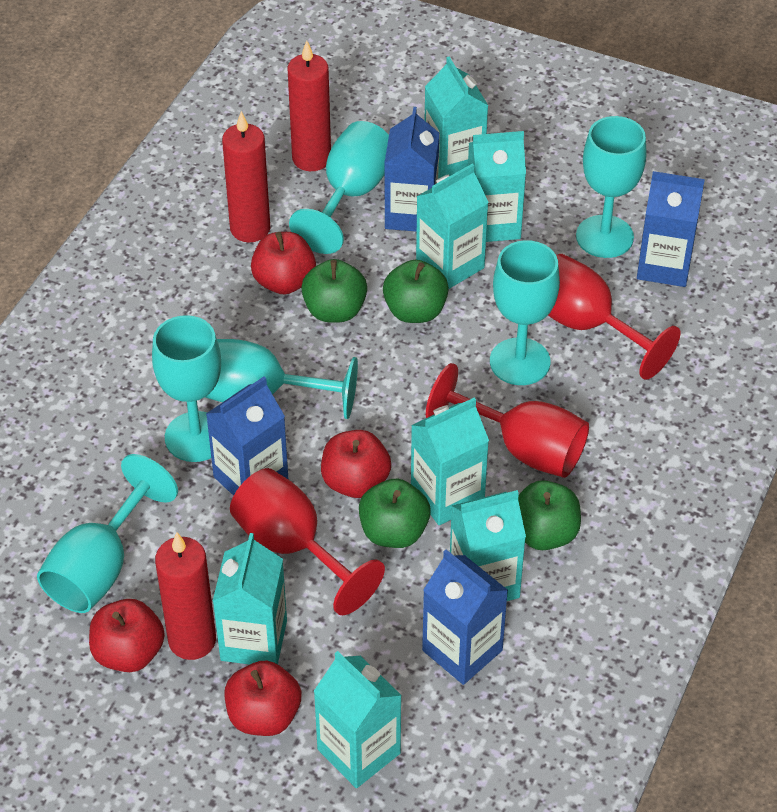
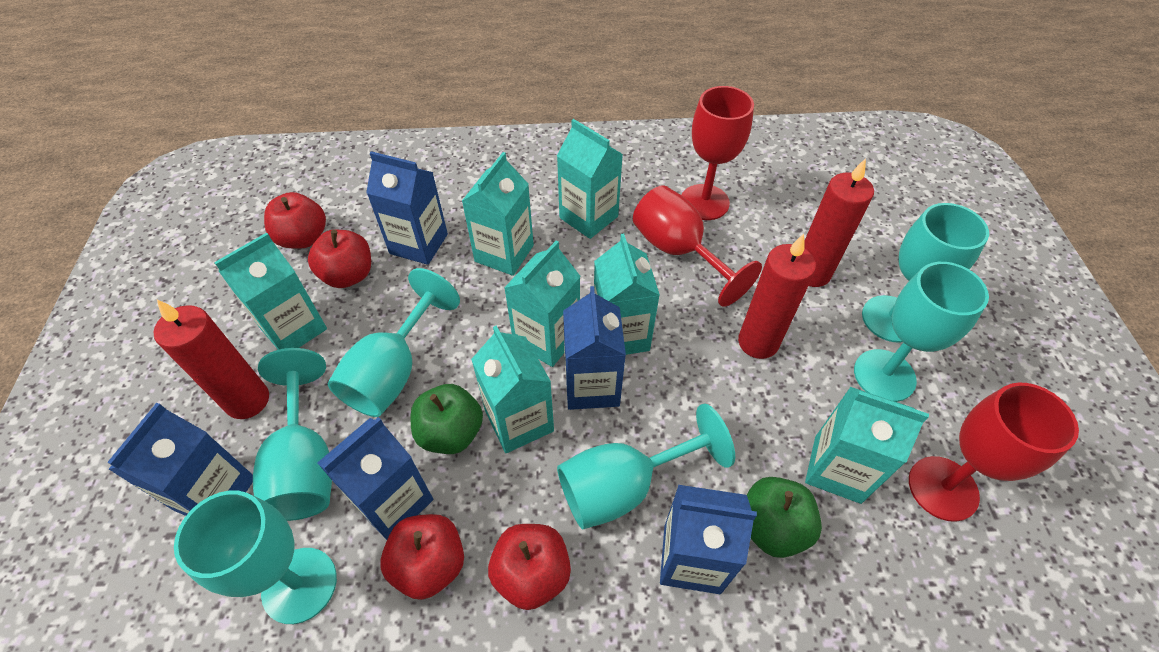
blue carton: 4 -> 5
green apple: 4 -> 2

